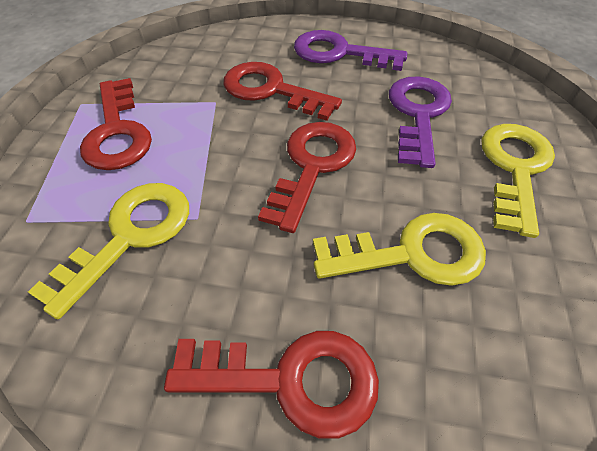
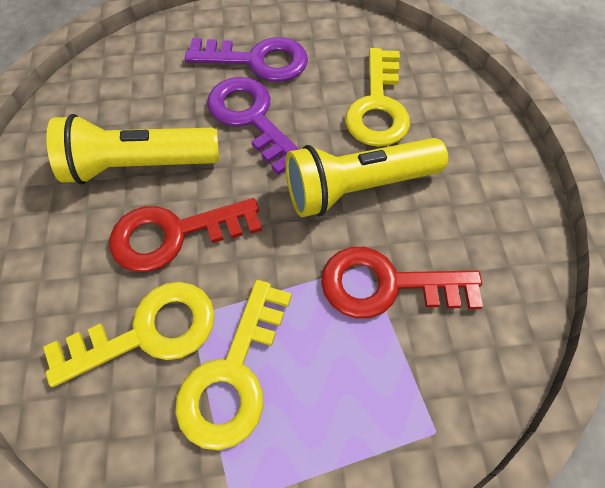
red key: 4 -> 2
yellow flashlight: 0 -> 2

